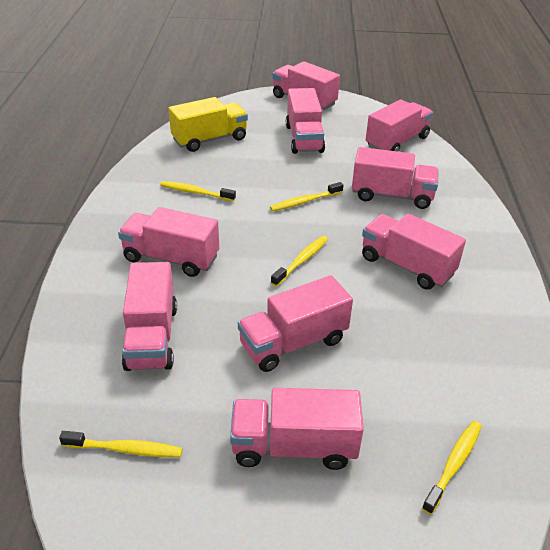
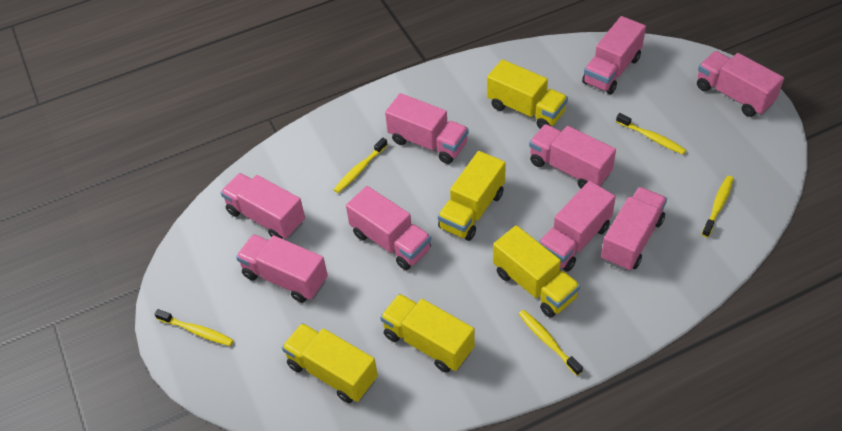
yellow truck: 1 -> 5

